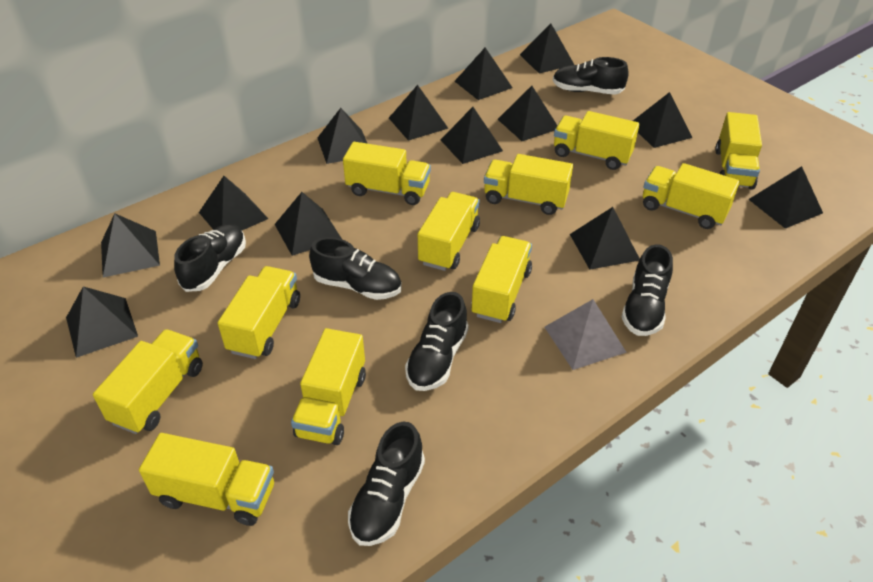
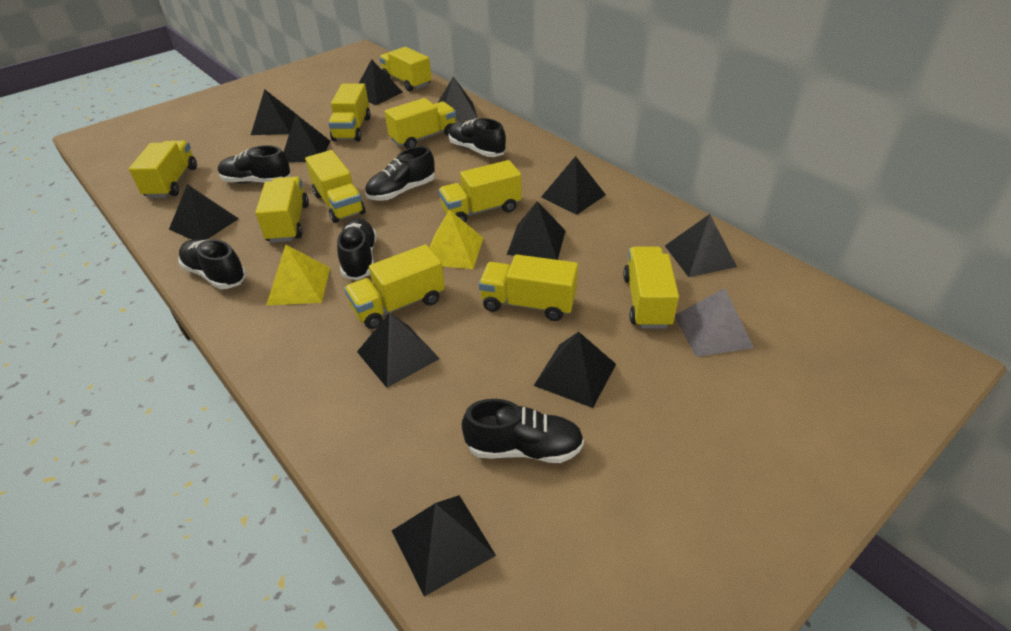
black pyramid: 13 -> 11
yellow pyramid: 0 -> 2
yellow truck: 11 -> 10

